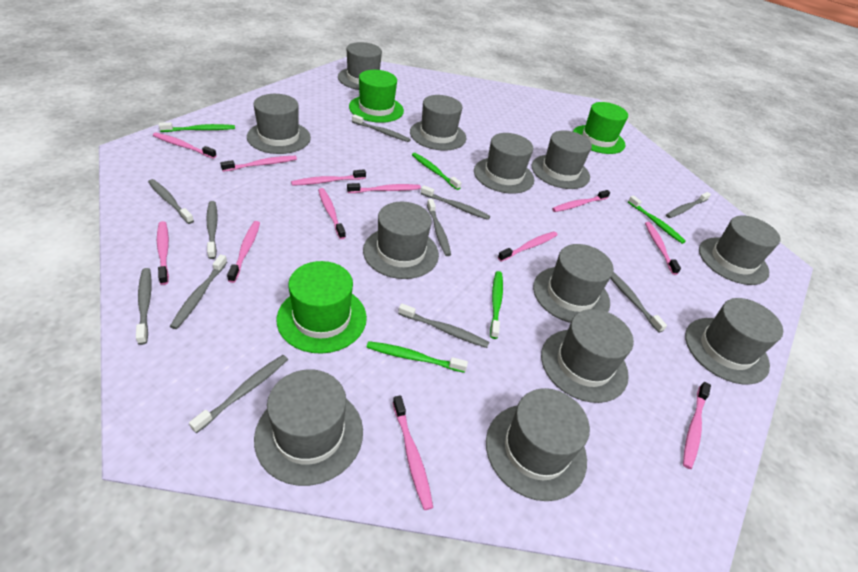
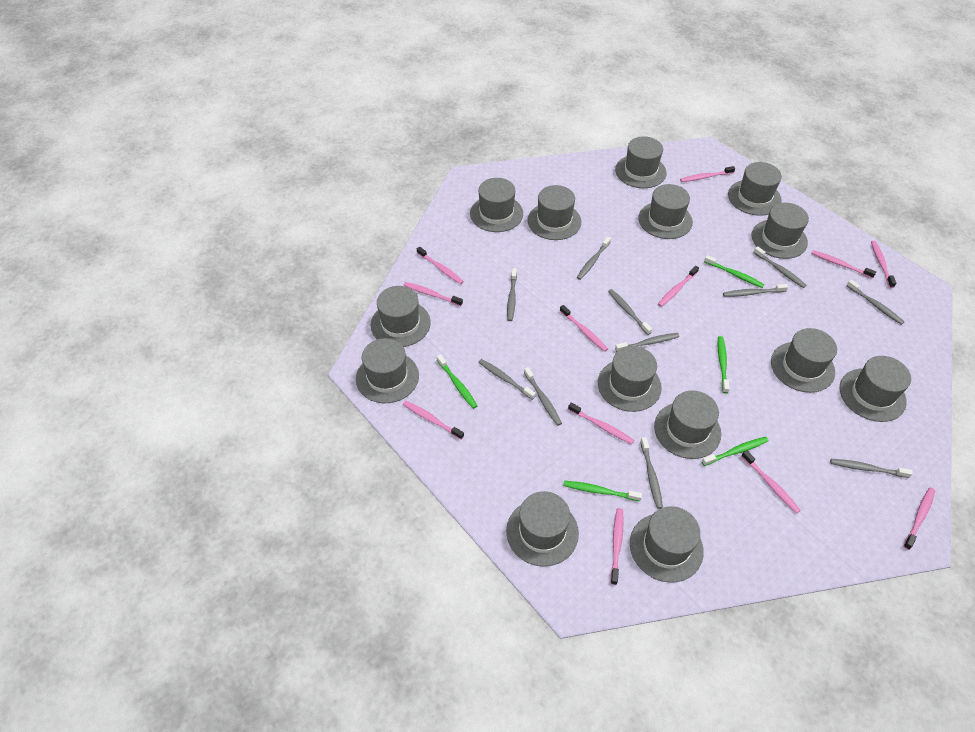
green hat: 3 -> 0
grey hat: 12 -> 14

